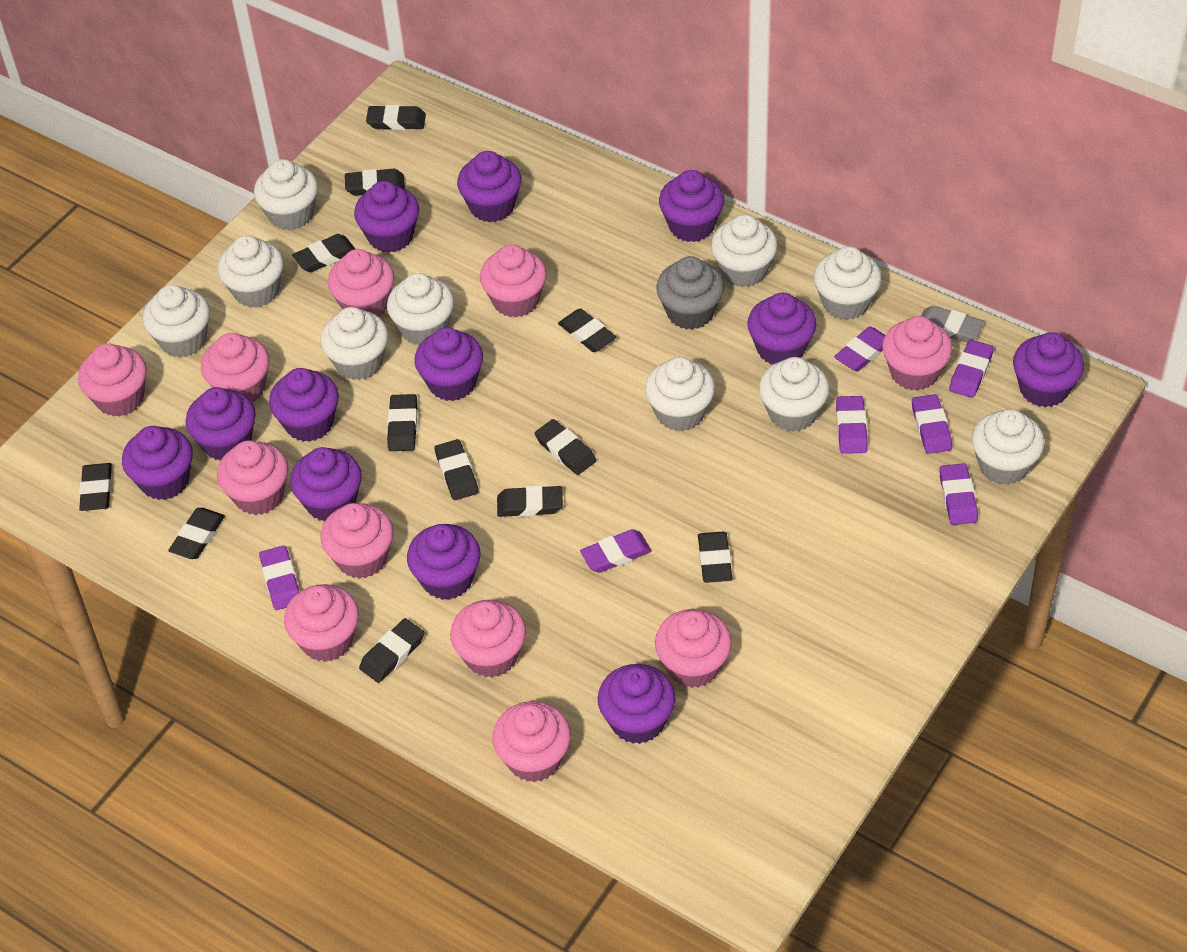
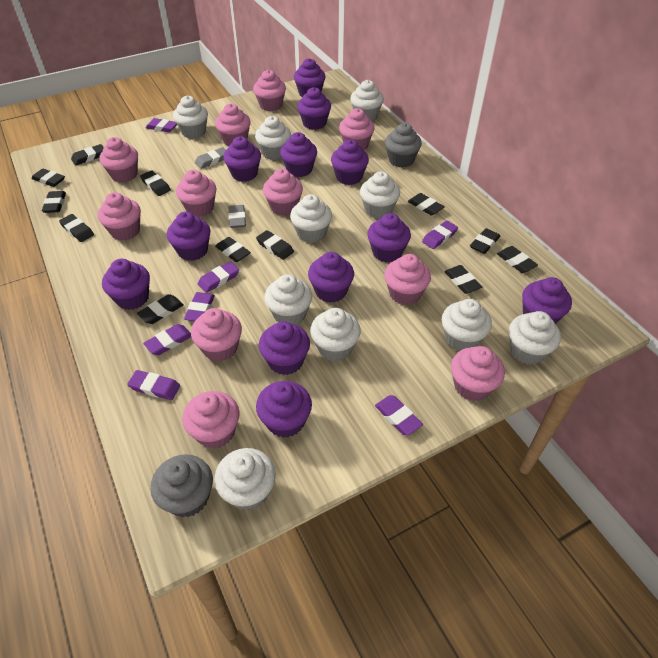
grey cupcake: 1 -> 2
grey eraser: 1 -> 2

